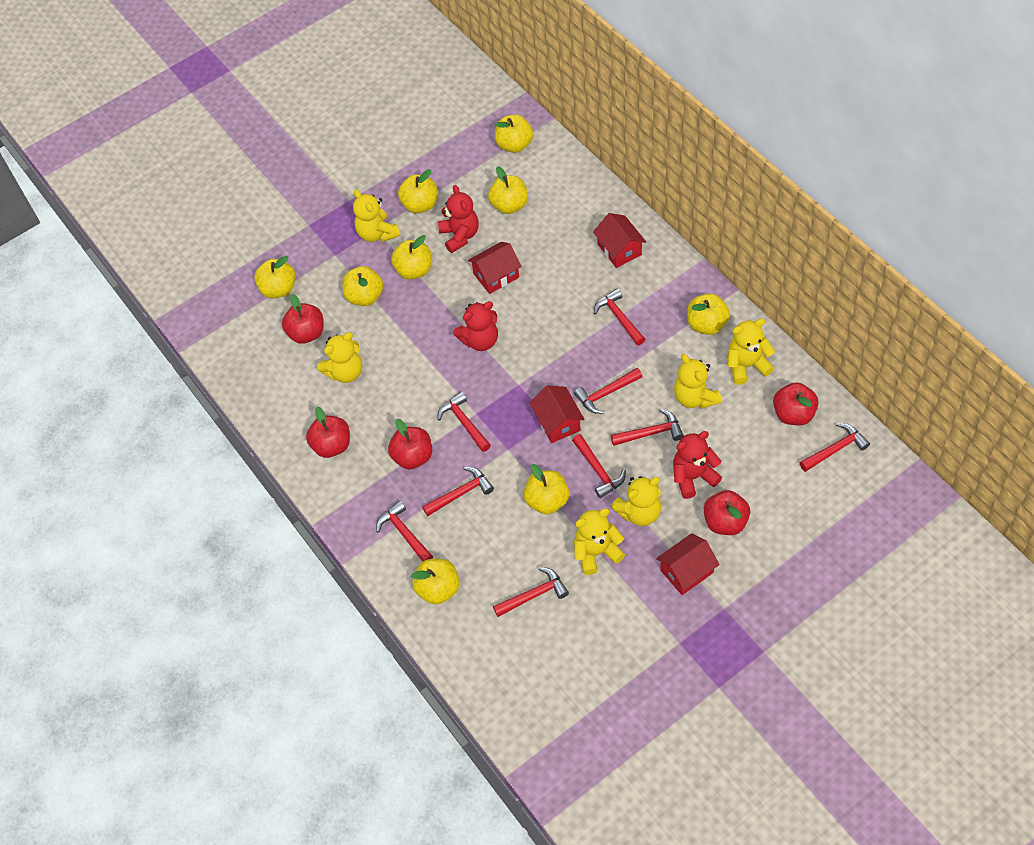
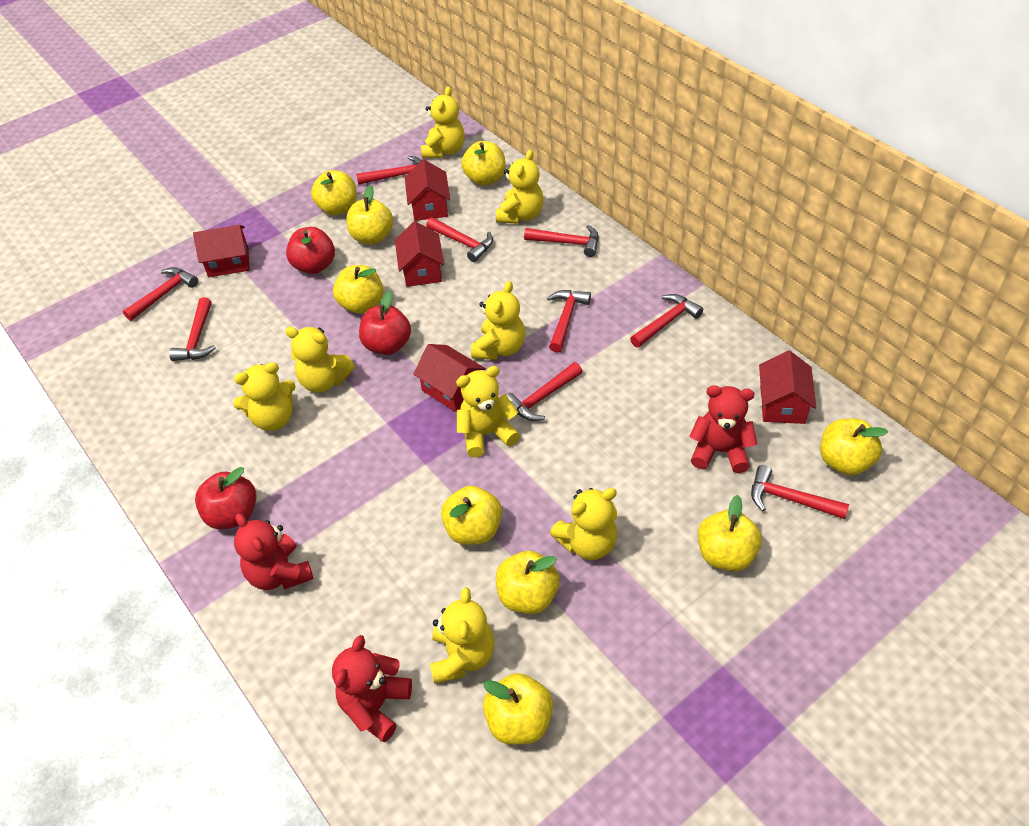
red apple: 5 -> 3
red house: 4 -> 5
yellow teddy bear: 6 -> 8

